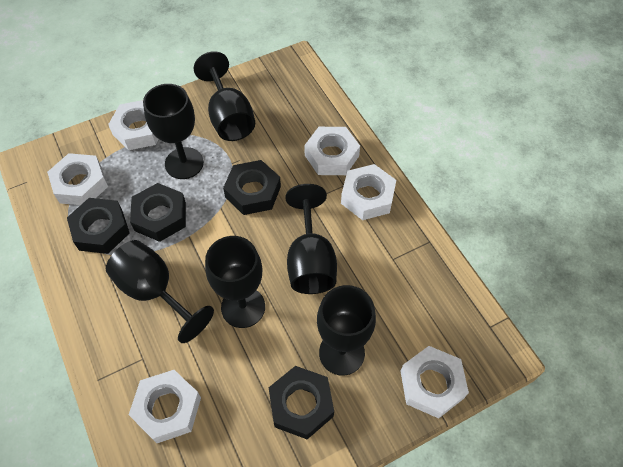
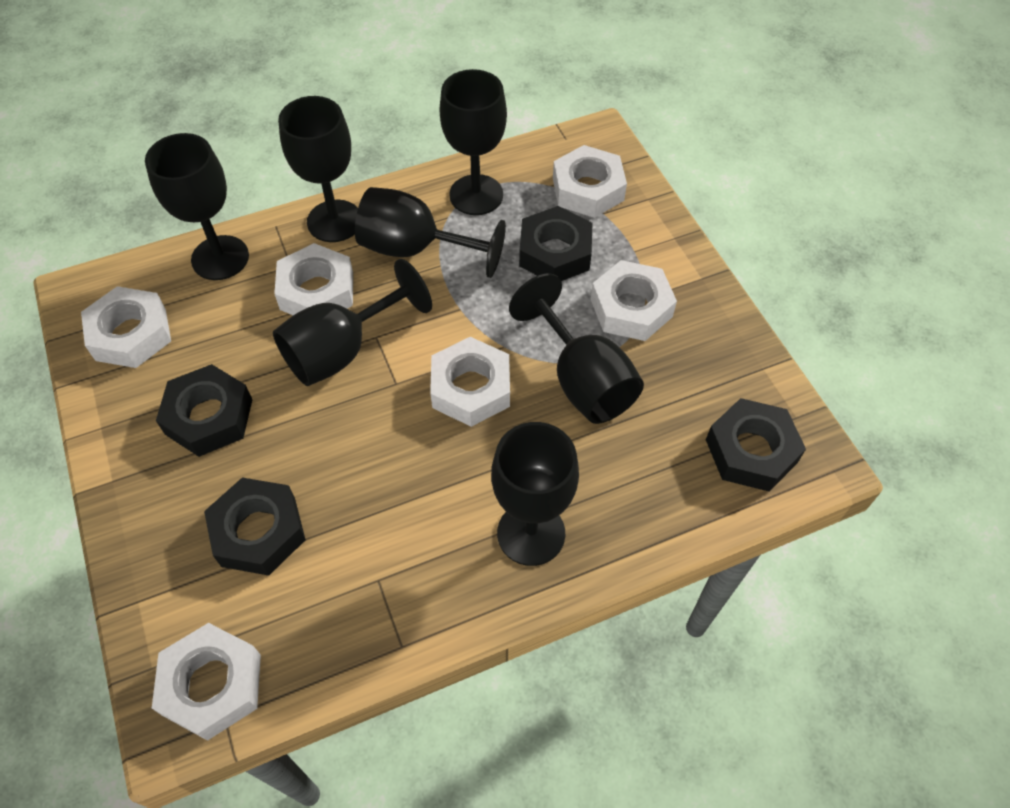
black goblet: 6 -> 7

